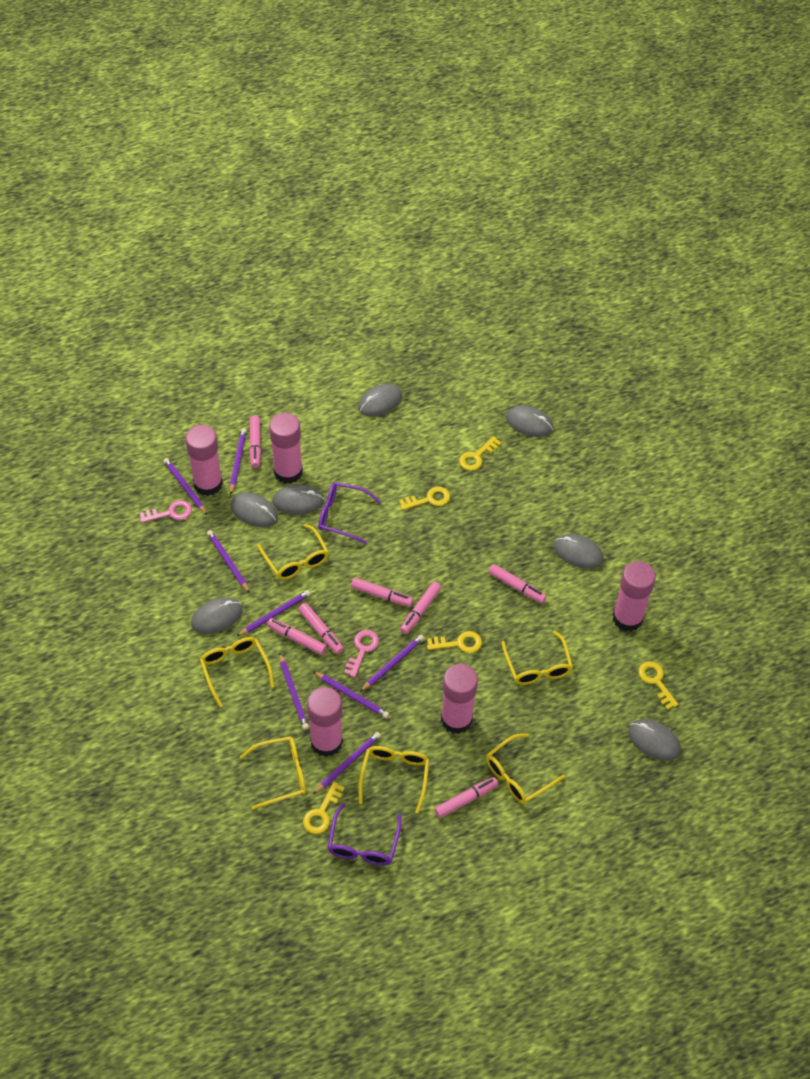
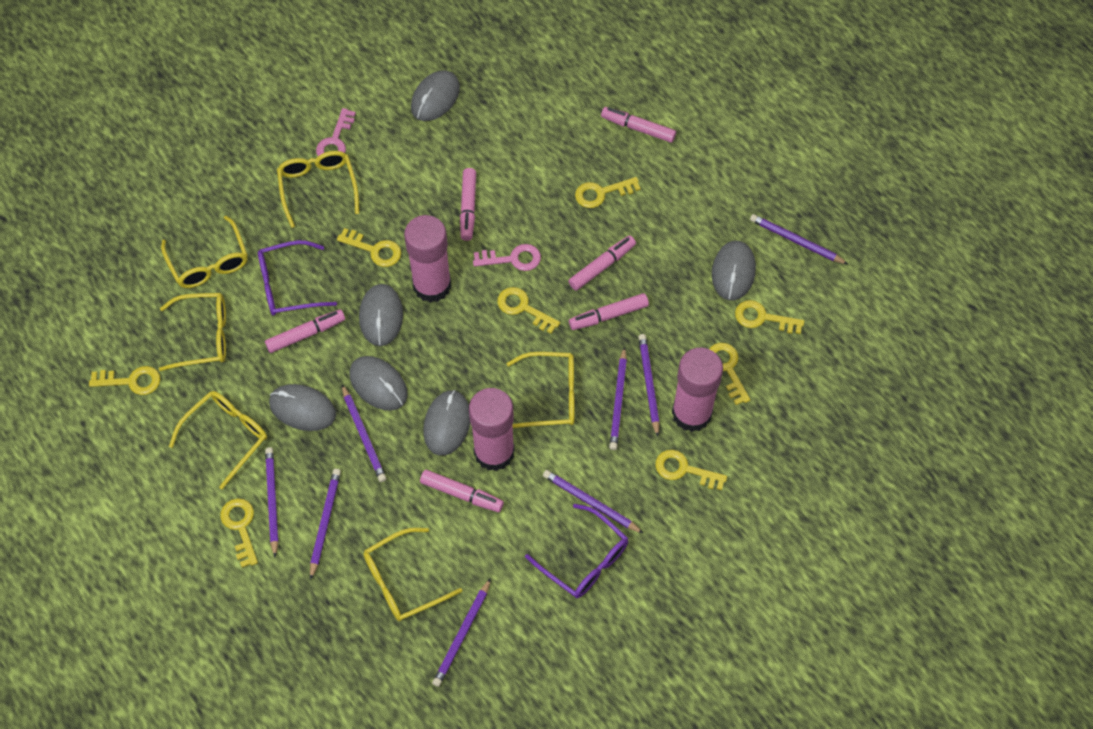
grey mouse: 7 -> 6
pink glue stick: 5 -> 3
pink marker: 7 -> 6
yellow key: 5 -> 8

